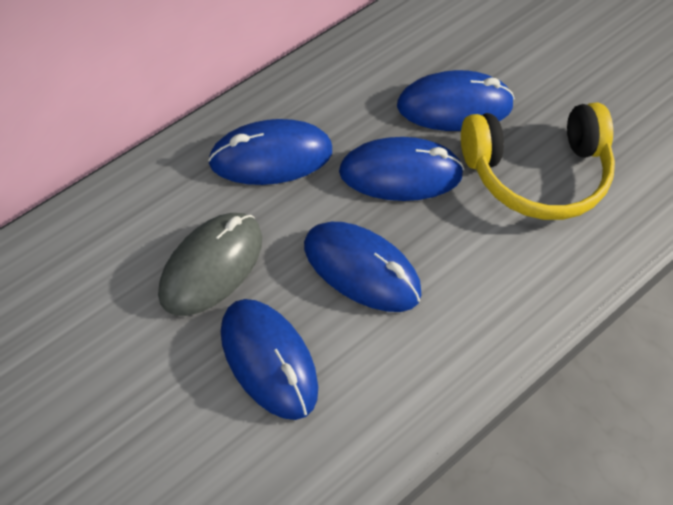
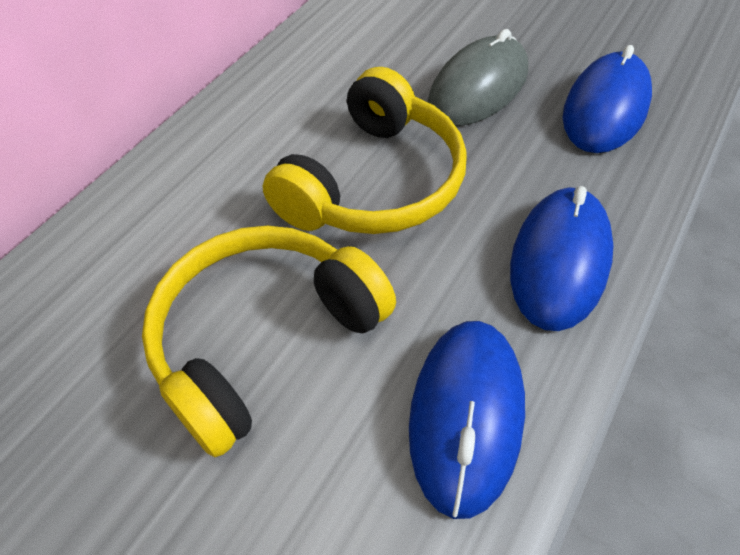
blue mouse: 5 -> 3
yellow headphones: 1 -> 2

